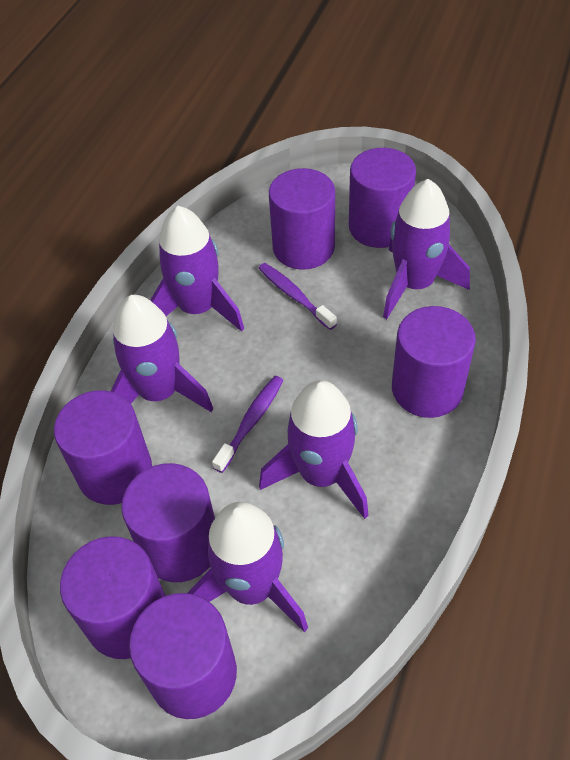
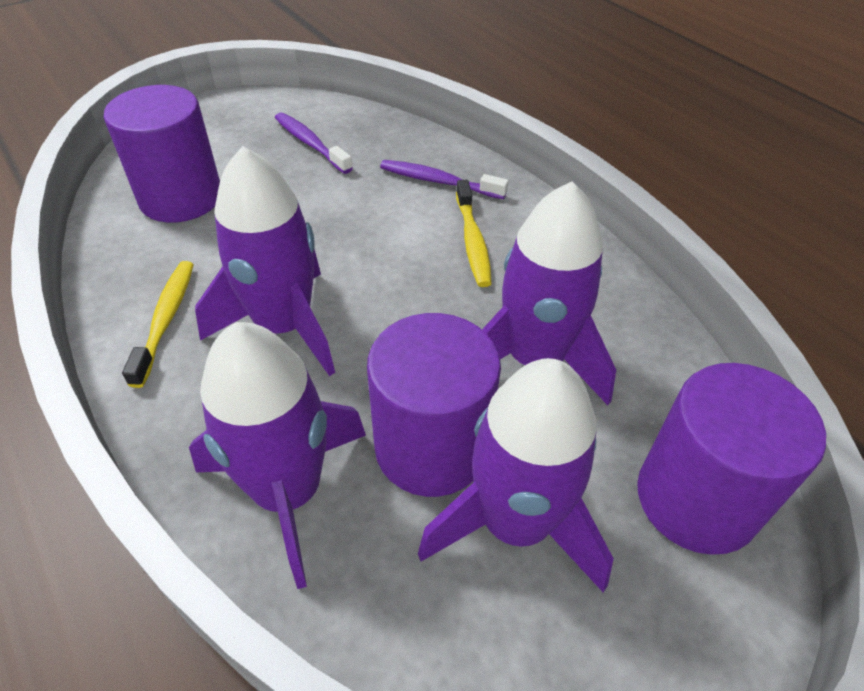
purple cylinder: 7 -> 3
purple rocket: 5 -> 4
yellow toothbrush: 0 -> 2

